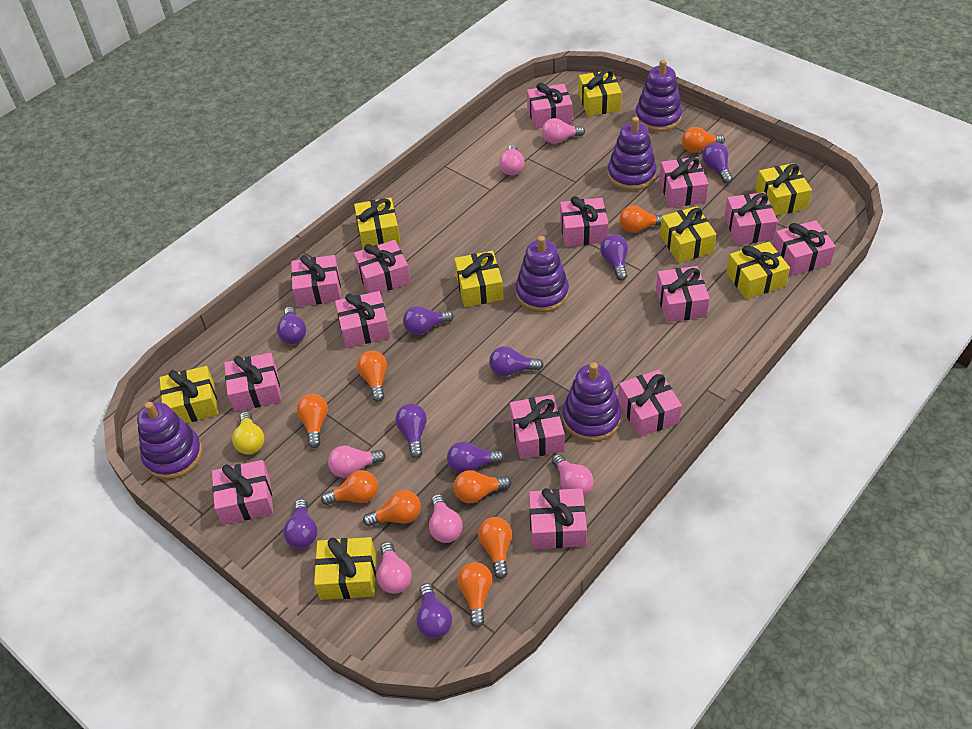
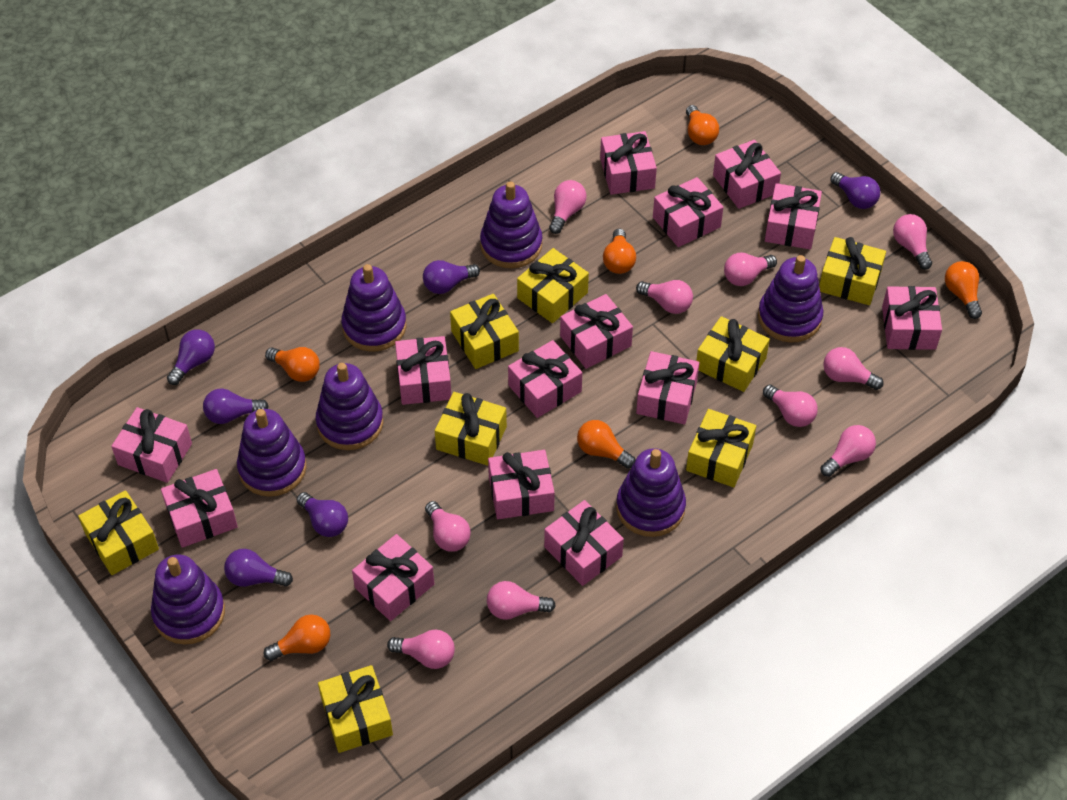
orange light bulb: 9 -> 6
pink light bulb: 6 -> 10
purple light bulb: 9 -> 6
purple stacking toy: 5 -> 7
yellow light bulb: 1 -> 0

